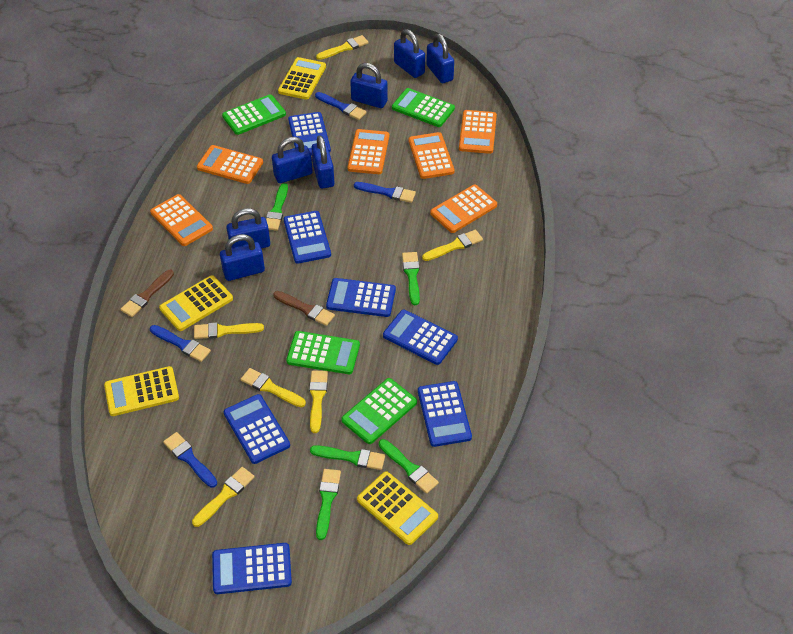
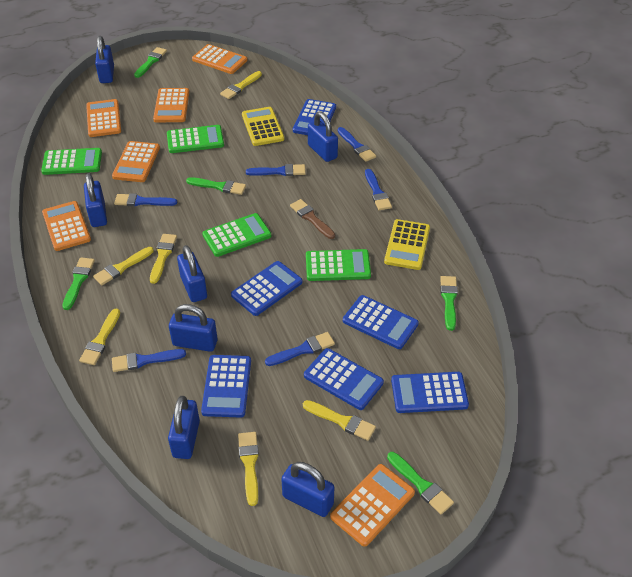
blue brush: 4 -> 6
blue calculator: 7 -> 6
brown brush: 2 -> 1
yellow calculator: 4 -> 2

